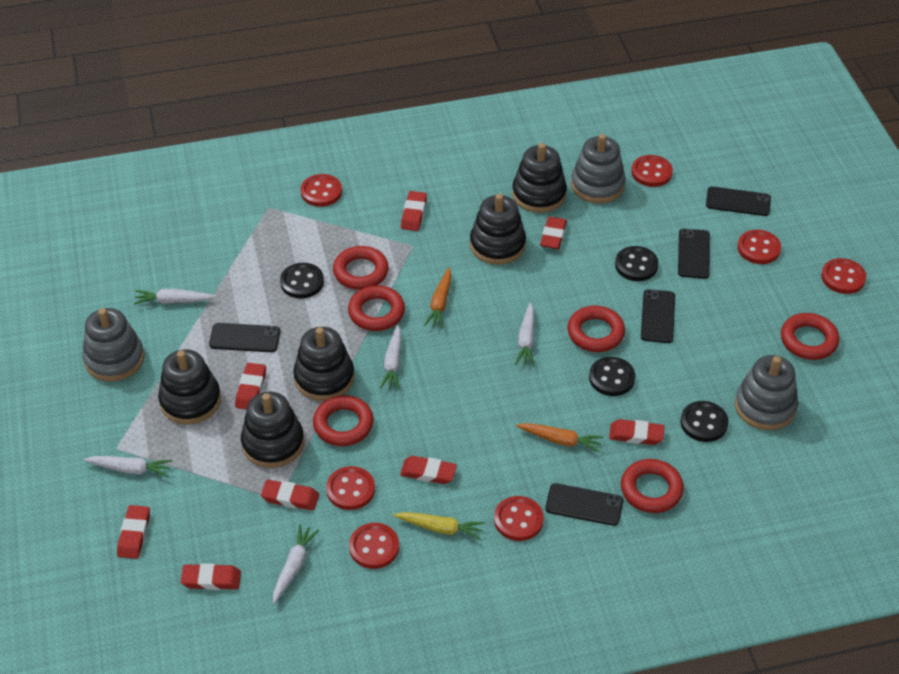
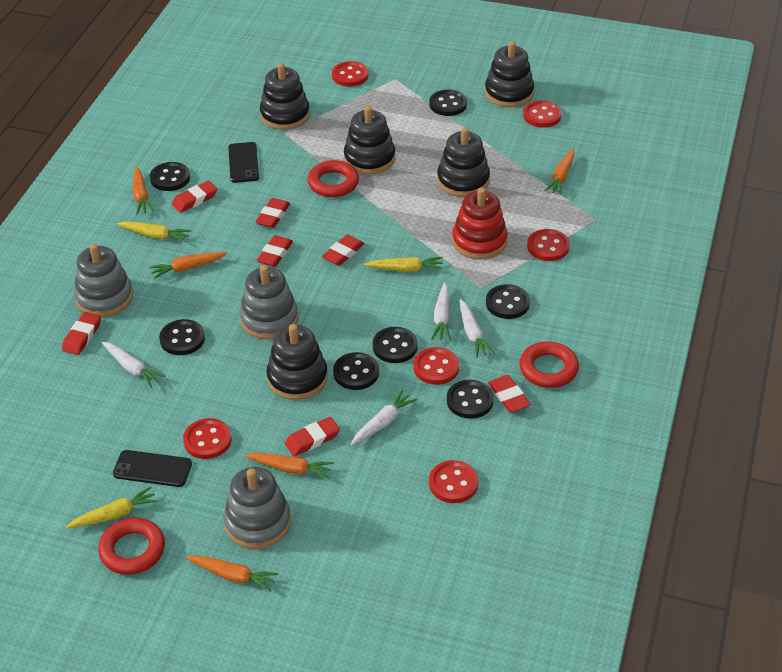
black button: 4 -> 7
black phone: 5 -> 2
orange carrot: 2 -> 5
red button: 7 -> 6
red eraser: 8 -> 7
red ring: 6 -> 3
red stacking toy: 0 -> 1
white carrot: 5 -> 4
yellow carrot: 1 -> 3

